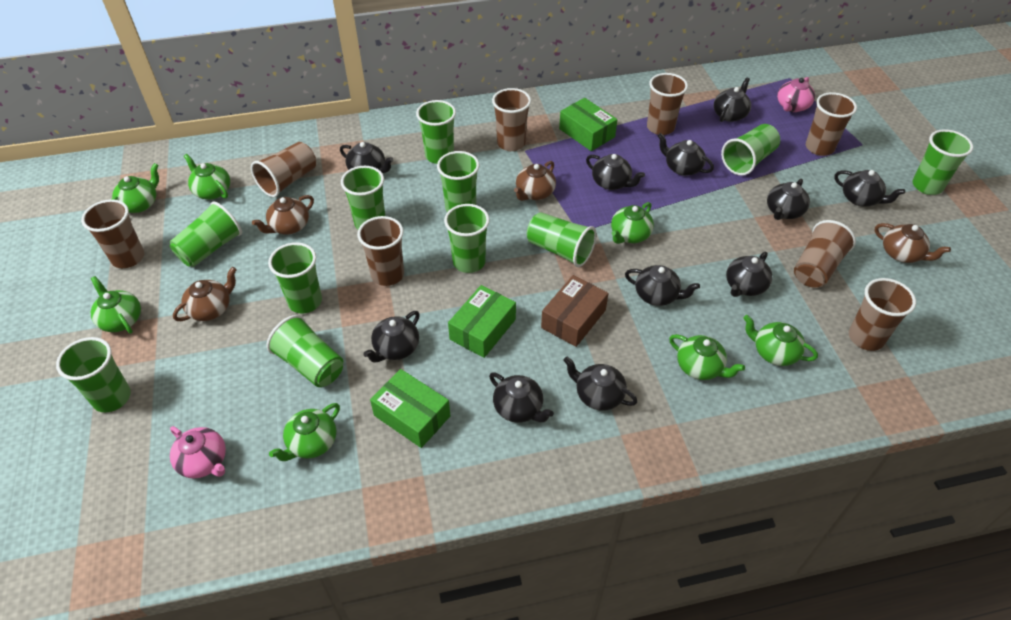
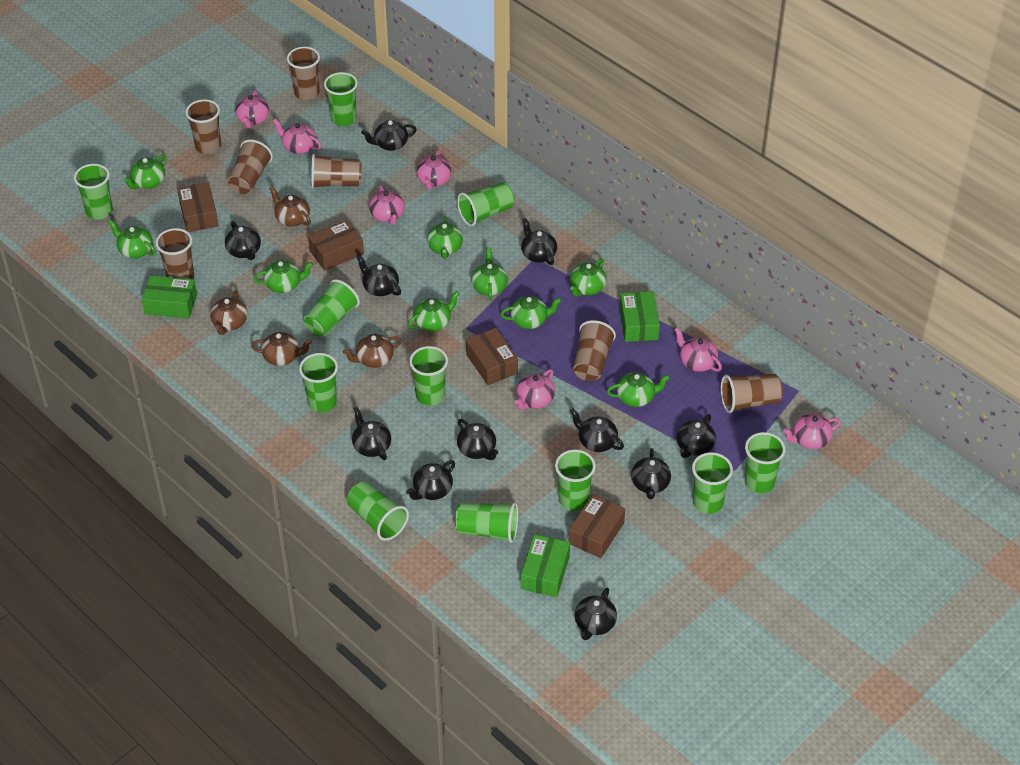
brown box: 1 -> 4
brown cup: 8 -> 7
green teapot: 7 -> 9
pink teapot: 2 -> 7

